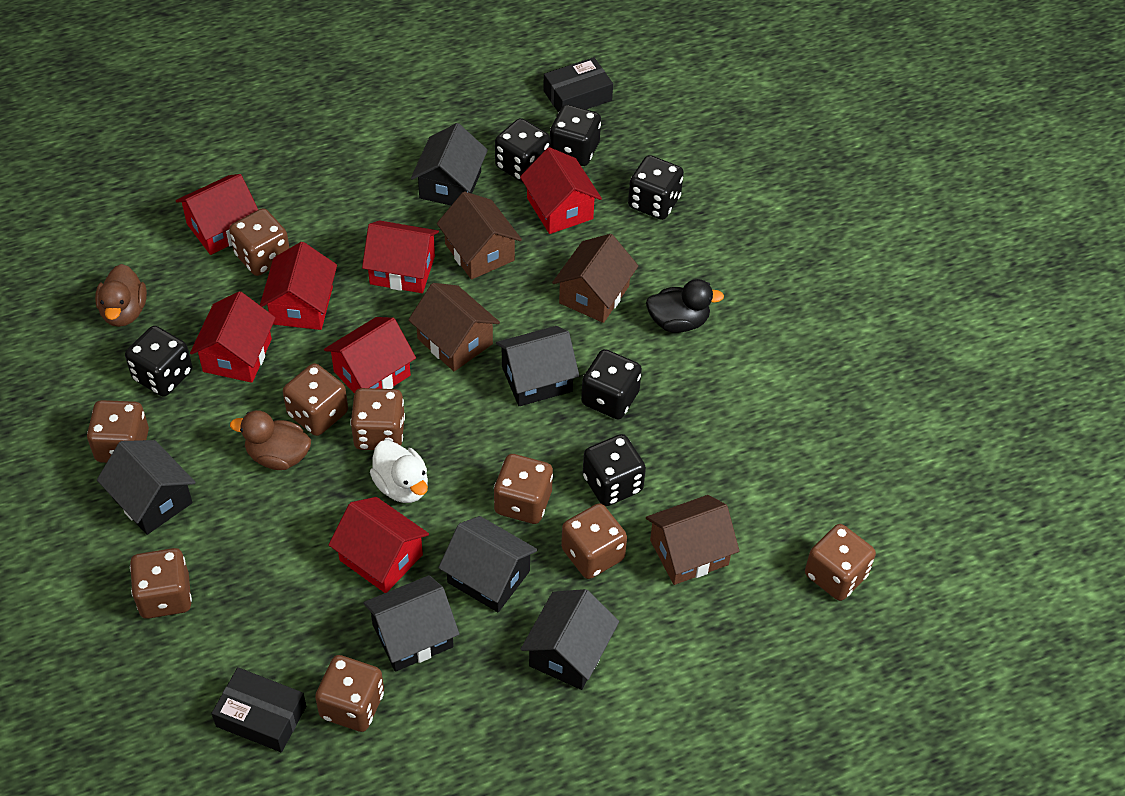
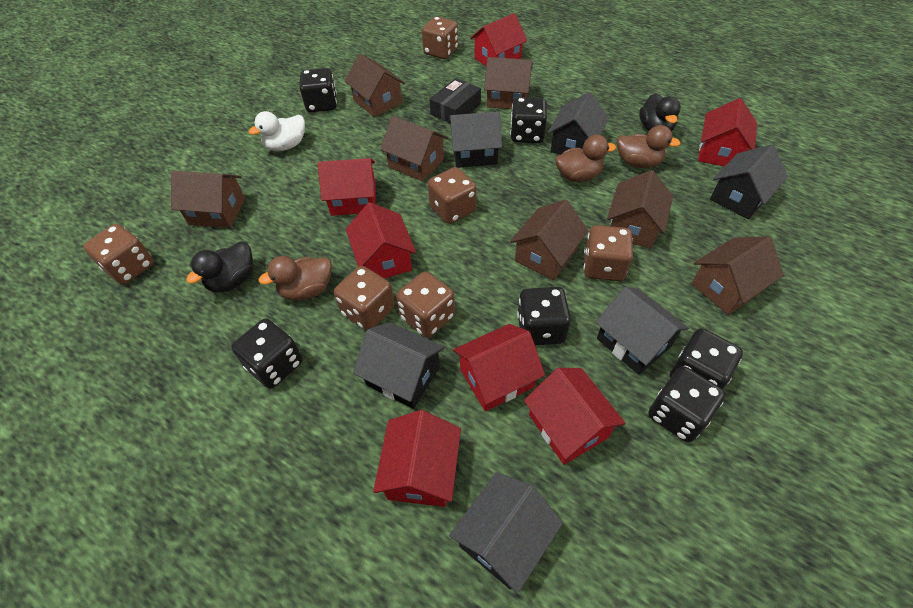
black box: 2 -> 1
black duck: 1 -> 2
brown dice: 9 -> 6
brown duck: 2 -> 3
brown house: 4 -> 7

